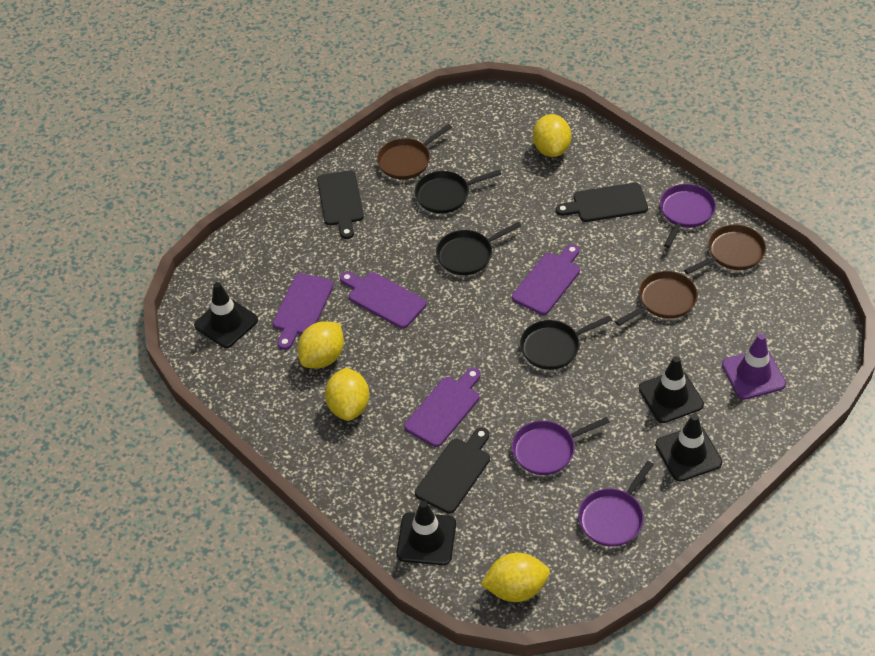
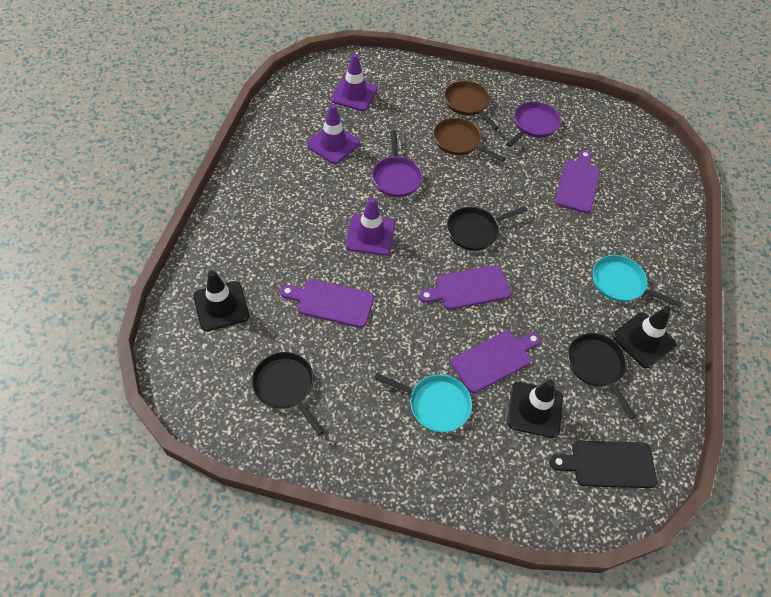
black cutting board: 3 -> 1
black traffic cone: 4 -> 3
brown pan: 3 -> 2
purple pan: 3 -> 2
purple traffic cone: 1 -> 3
turquoise pan: 0 -> 2
yellow lemon: 4 -> 0

